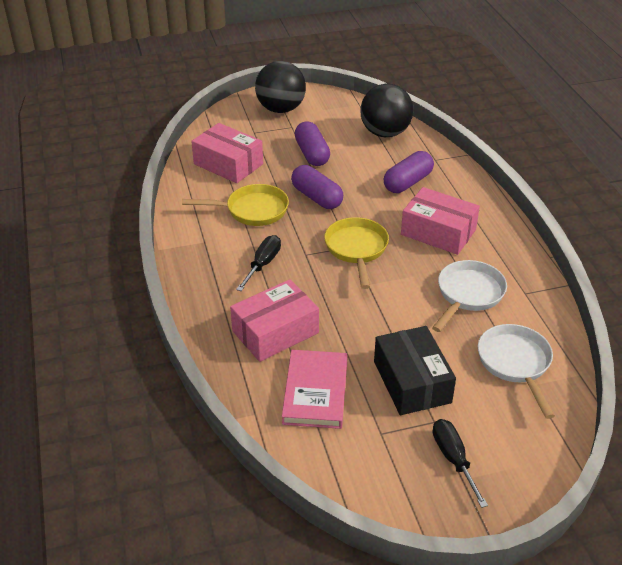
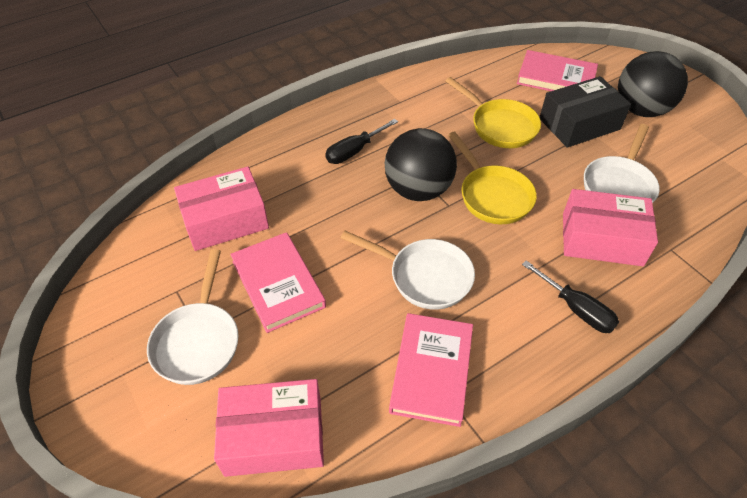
pink book: 1 -> 3
purple capsule: 3 -> 0
white pan: 2 -> 3

